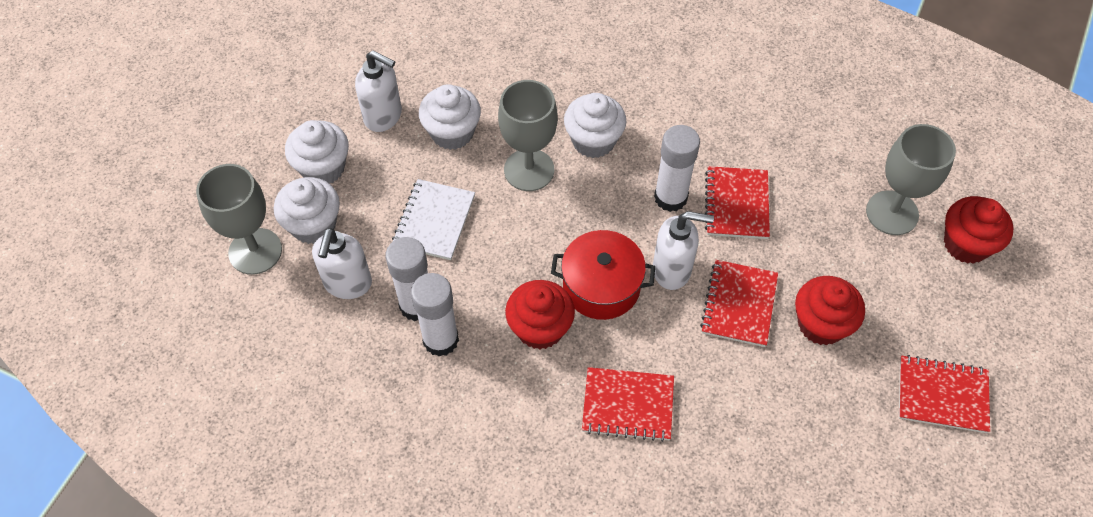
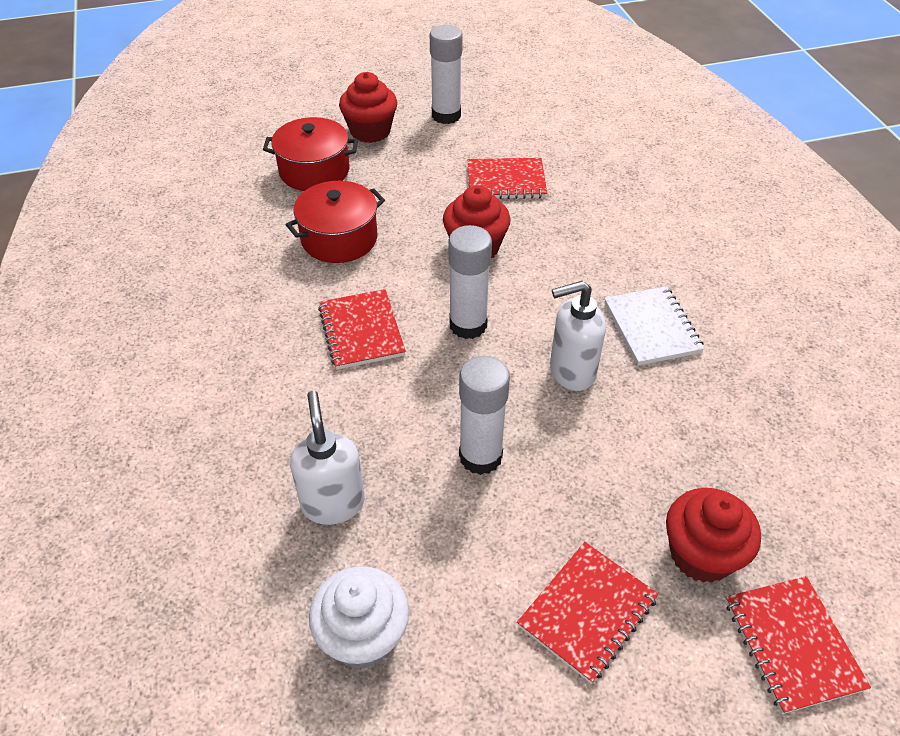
grey goblet: 3 -> 0
red pot: 1 -> 2
white cupcake: 4 -> 1
white soap dispenser: 3 -> 2

